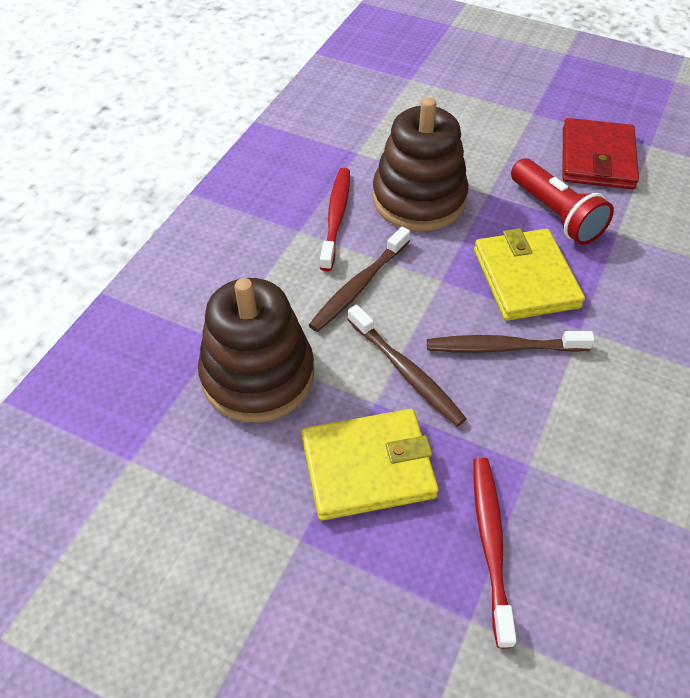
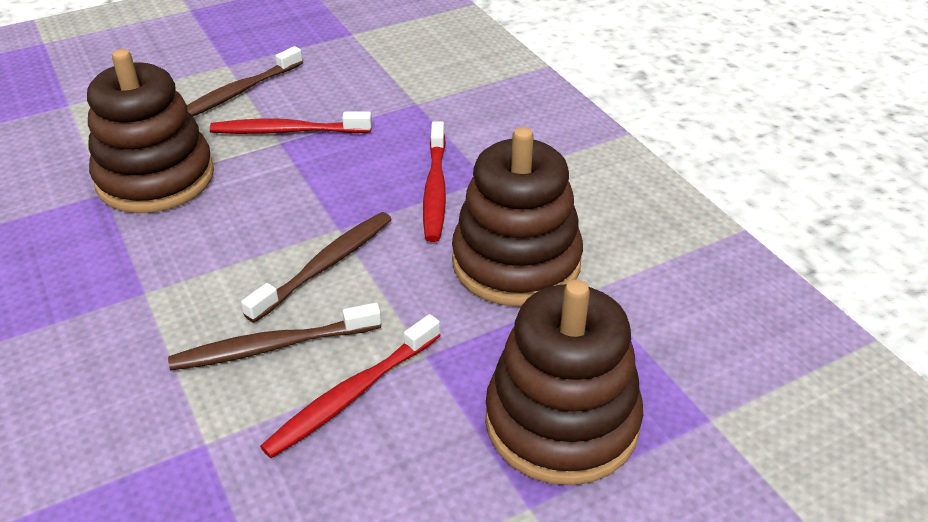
brown stacking toy: 2 -> 3
red flashlight: 1 -> 0
red toothbrush: 2 -> 3
red wallet: 1 -> 0
yellow wallet: 2 -> 0

